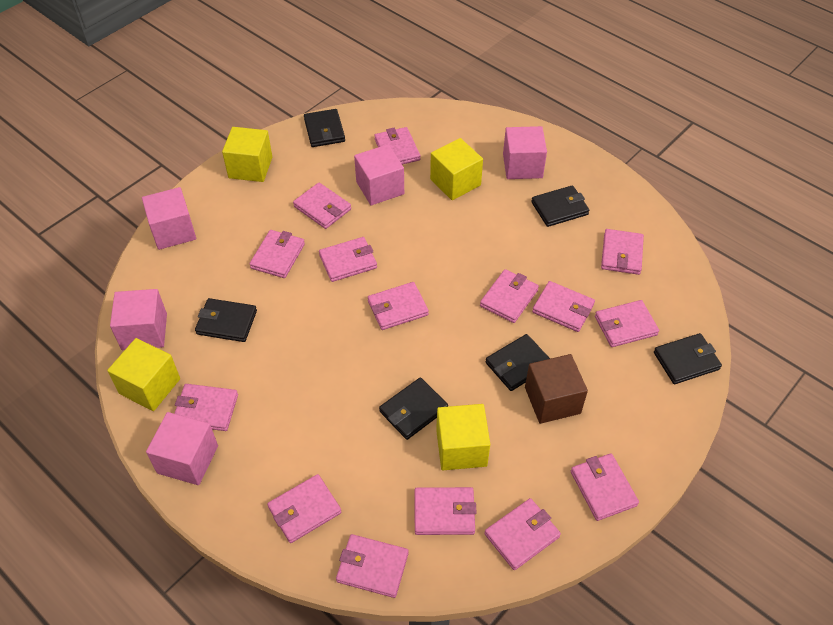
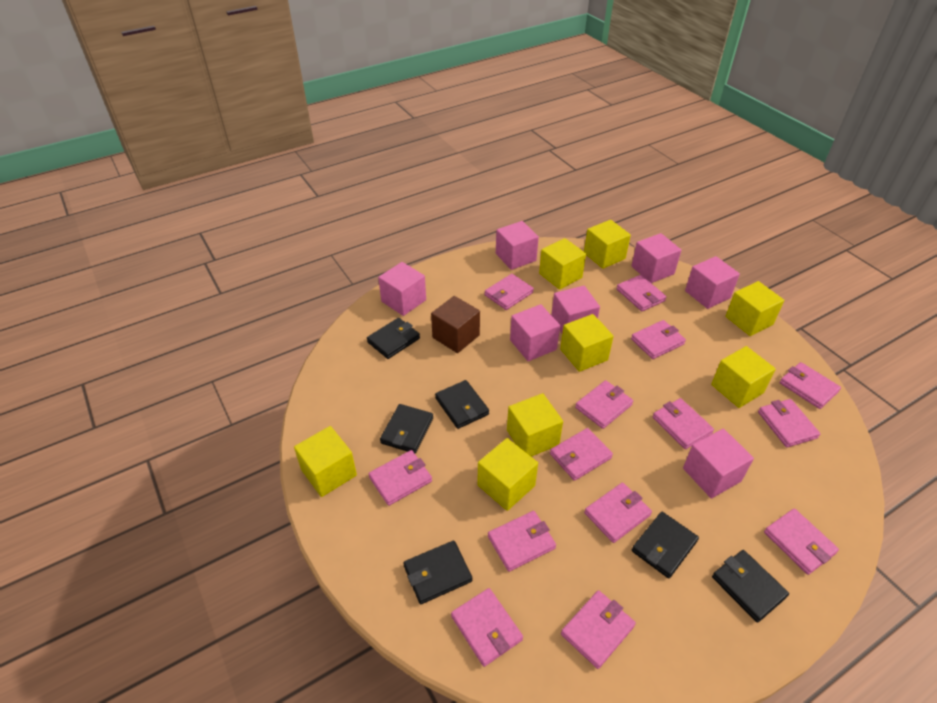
pink cube: 5 -> 7
pink wallet: 15 -> 14
yellow cube: 4 -> 8

